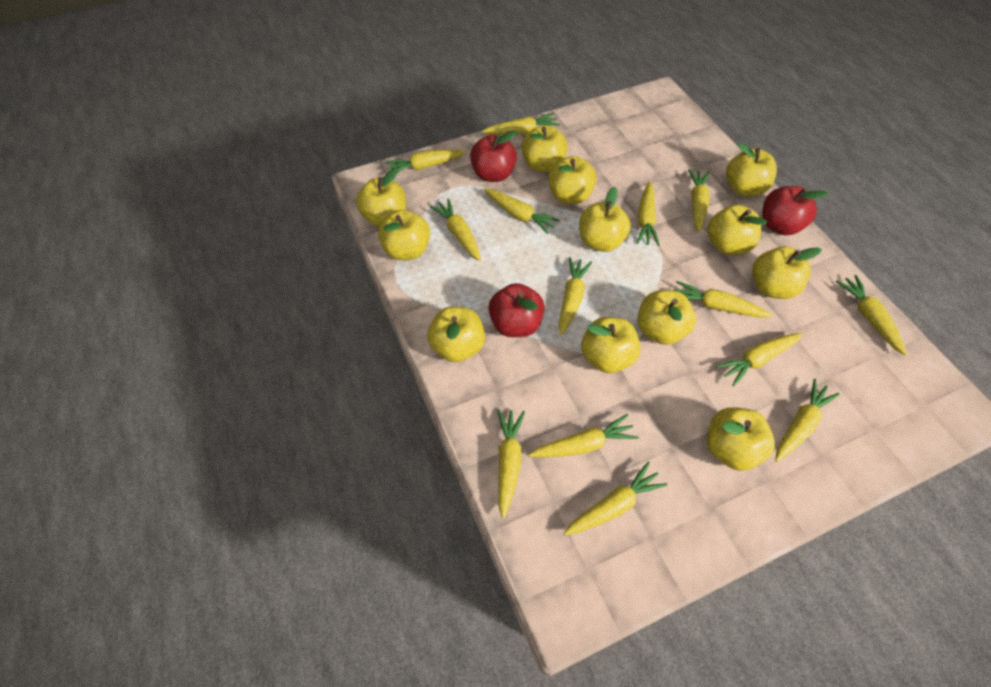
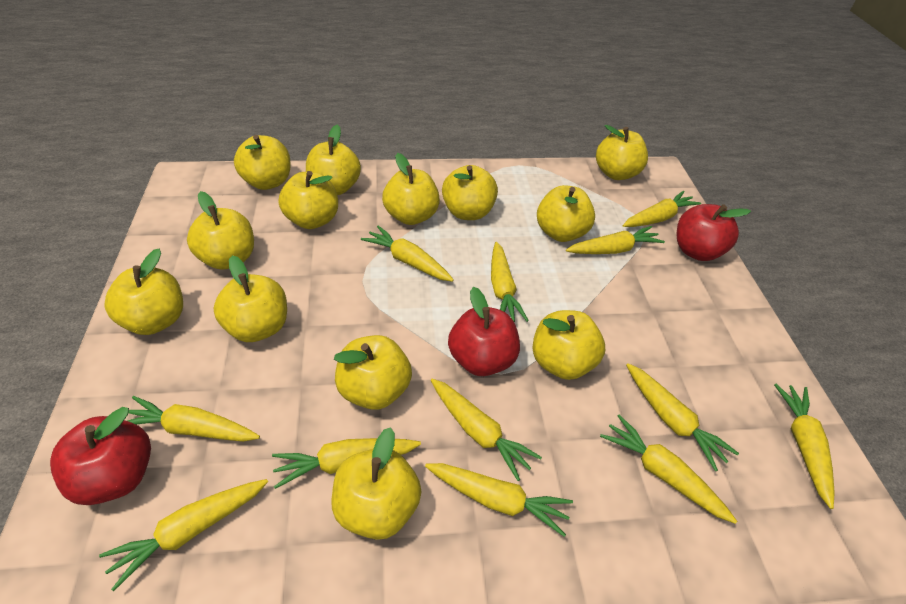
yellow apple: 12 -> 13
yellow carrot: 14 -> 12

